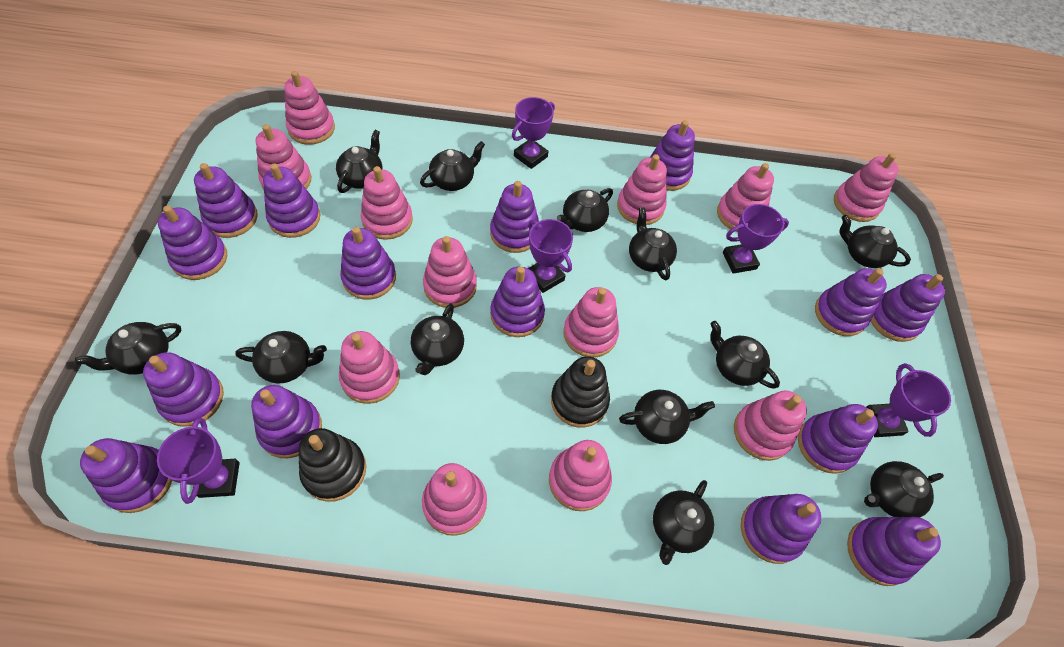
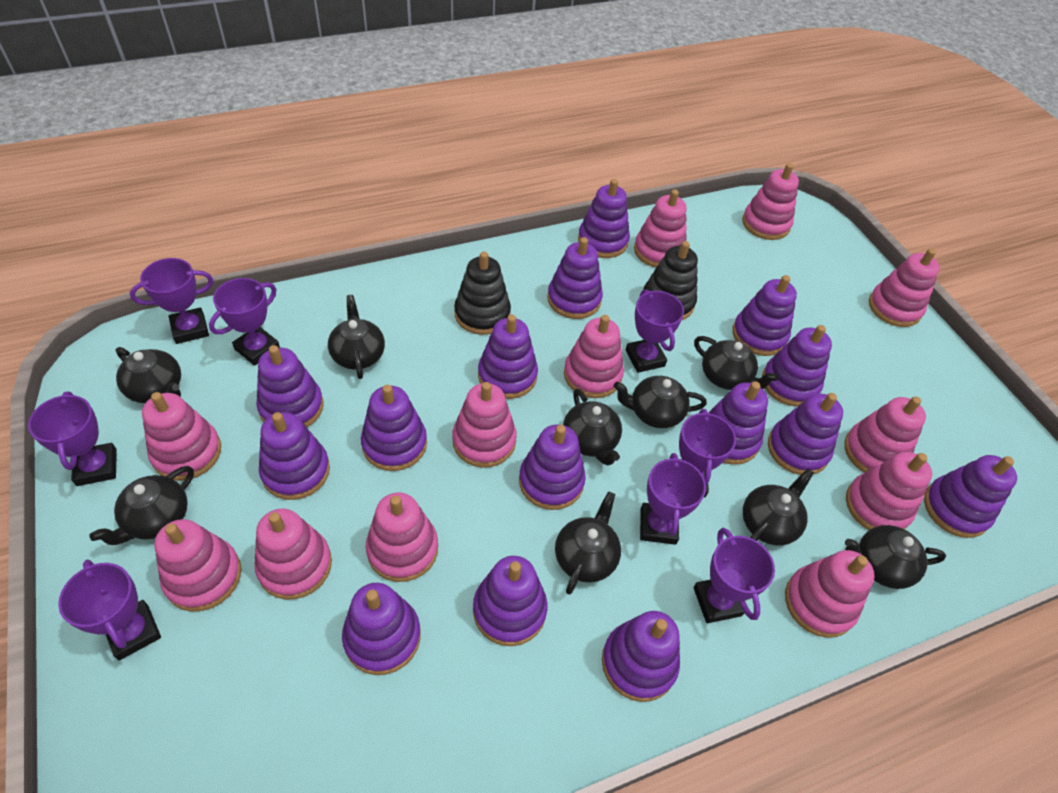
black teapot: 12 -> 9
purple trophy: 5 -> 8

